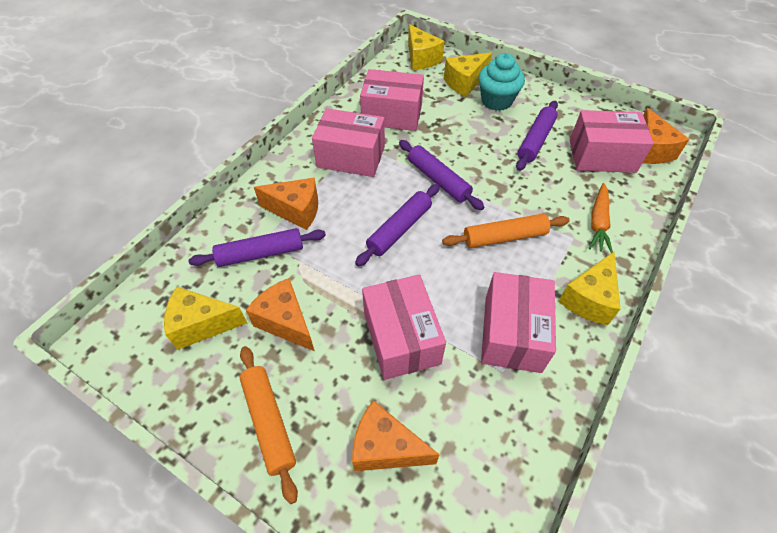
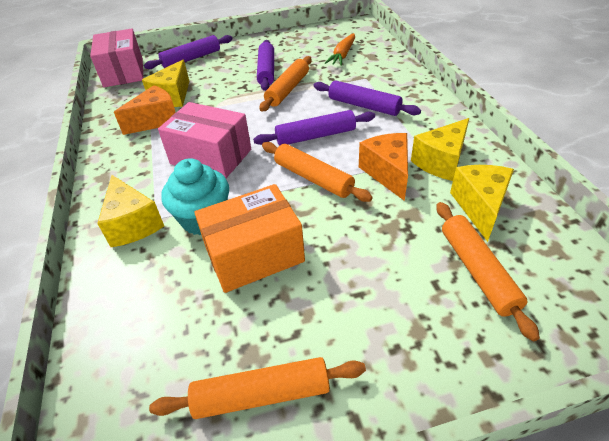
orange box: 0 -> 1
orange cheese: 4 -> 2
orange rolling pin: 2 -> 4
pink box: 5 -> 2

